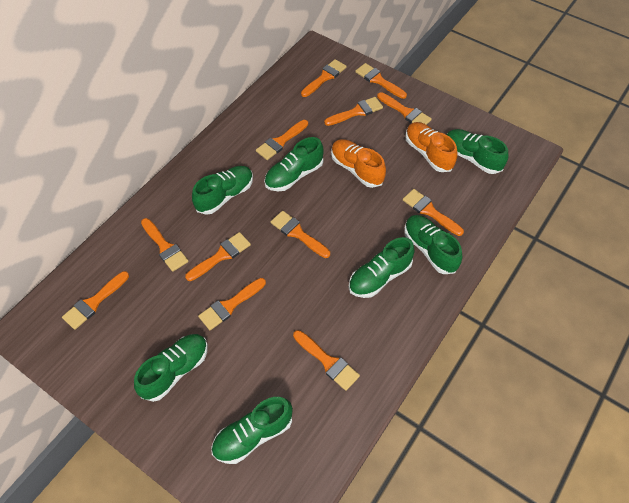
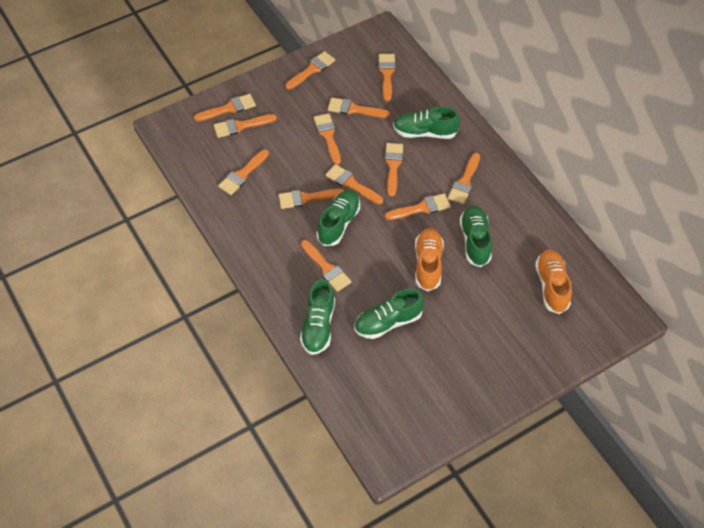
green shoe: 7 -> 5
orange brush: 12 -> 13

